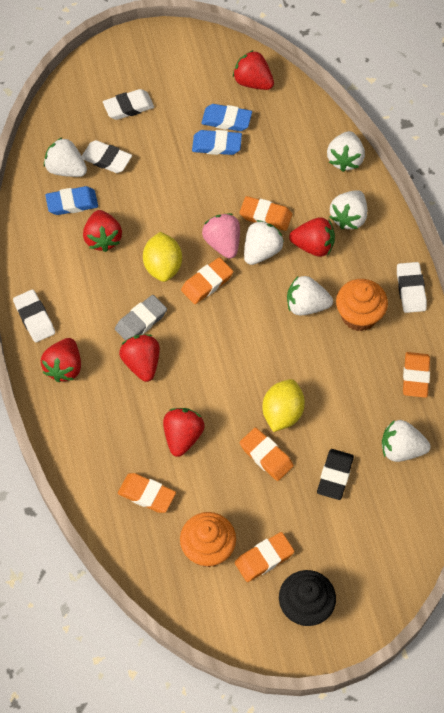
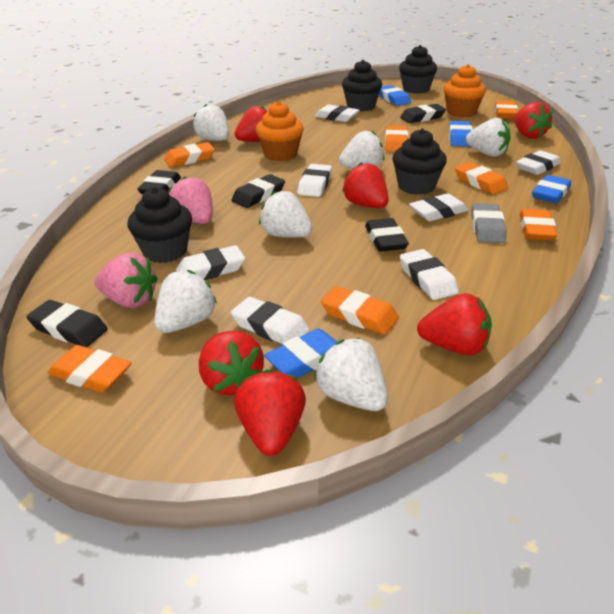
black cupcake: 1 -> 4
black eraser: 1 -> 5
blue eraser: 3 -> 4
orange eraser: 6 -> 7
pink strawberry: 1 -> 2
white eraser: 4 -> 7
yellow lemon: 2 -> 0

